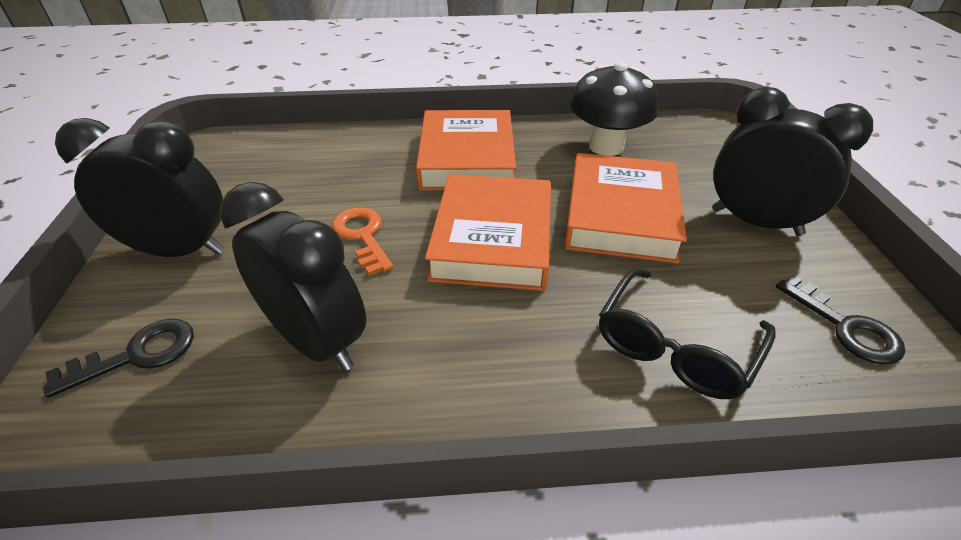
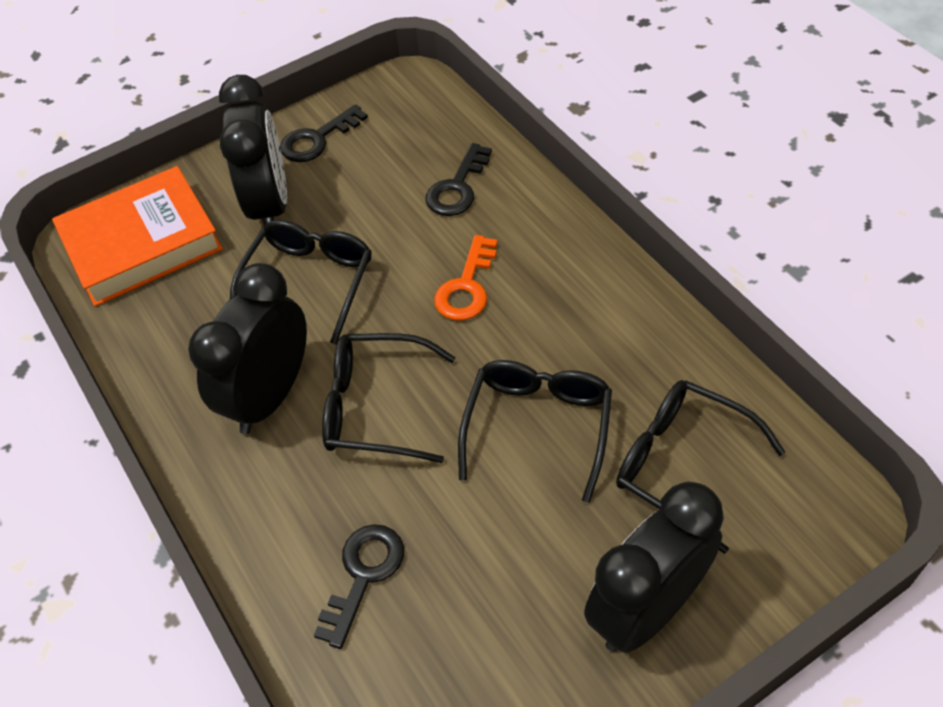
black glasses: 1 -> 4
black key: 2 -> 3
black mushroom: 1 -> 0
orange book: 3 -> 1

